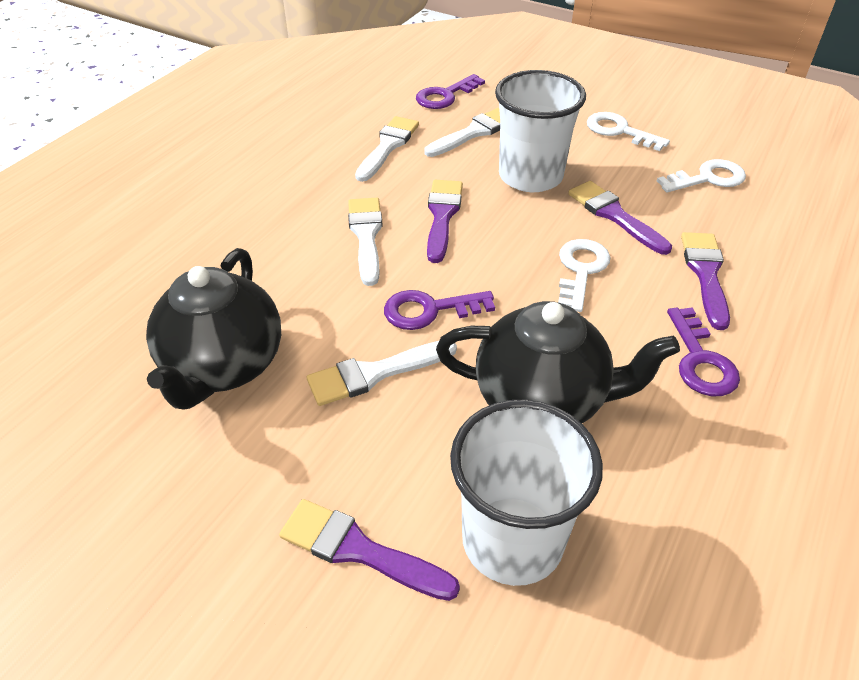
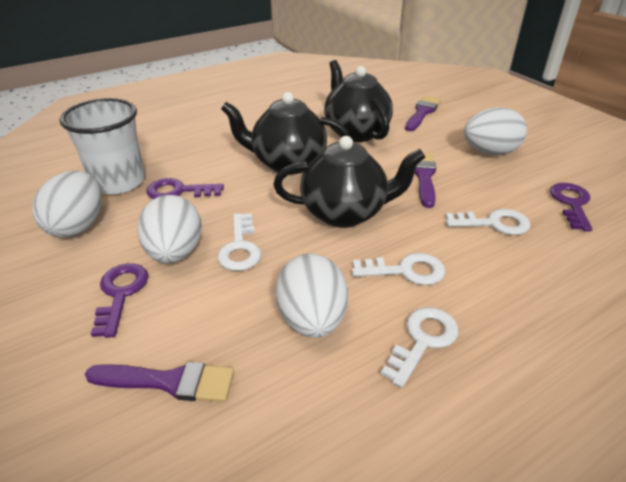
black teapot: 2 -> 3
purple brush: 4 -> 3
white brush: 4 -> 0
white cup: 2 -> 1
white egg: 0 -> 4
white key: 3 -> 4

